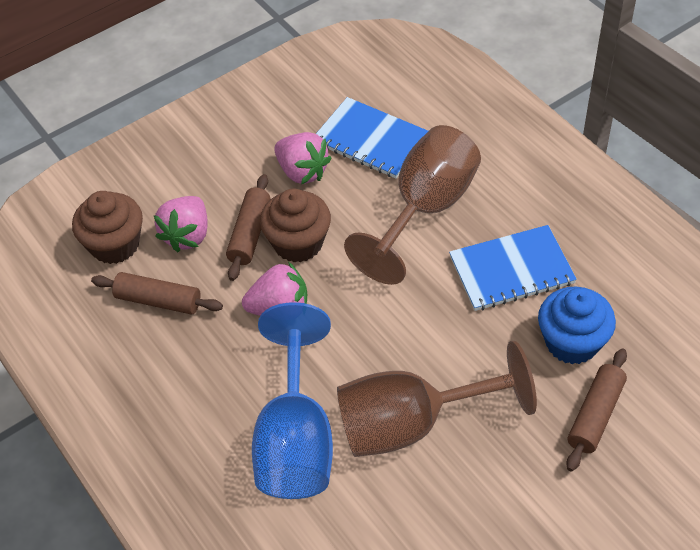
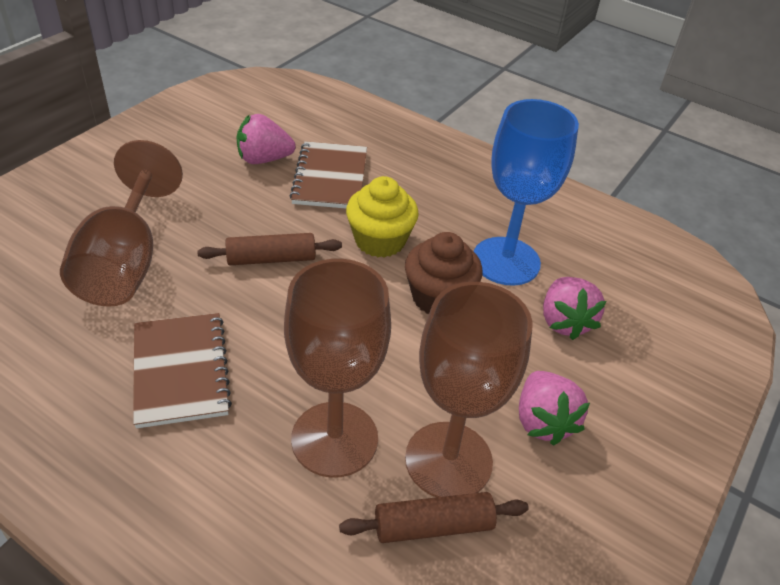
blue cupcake: 1 -> 0
blue notebook: 2 -> 0
brown cupcake: 2 -> 1
brown goblet: 2 -> 3
brown notebook: 0 -> 2
brown rolling pin: 3 -> 2
yellow cupcake: 0 -> 1

